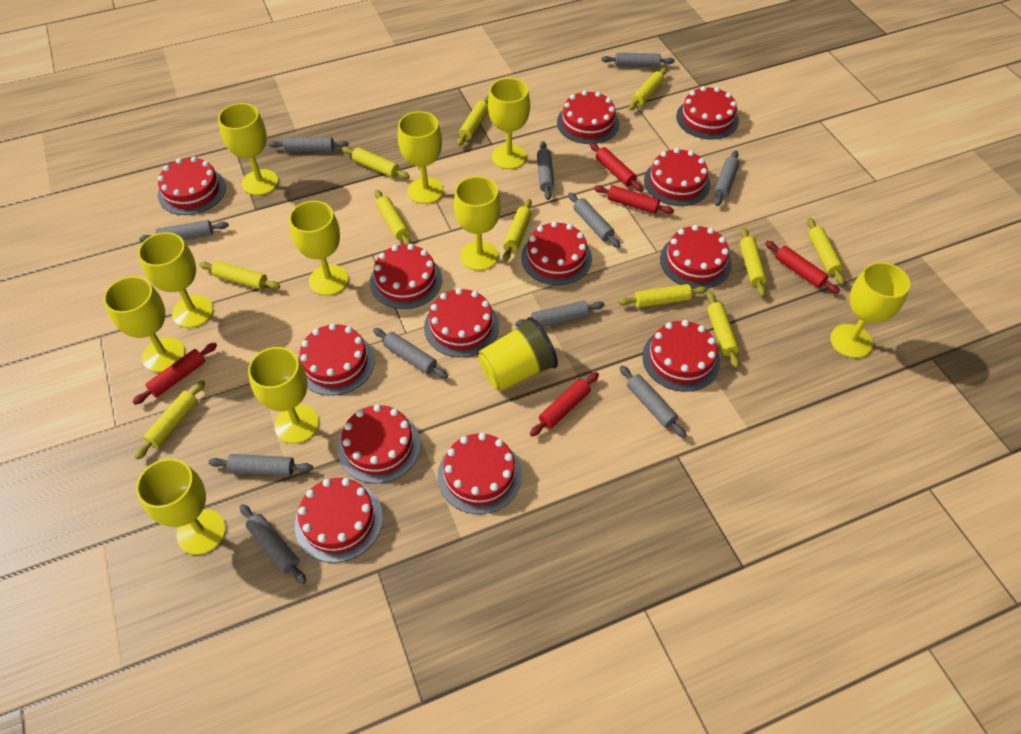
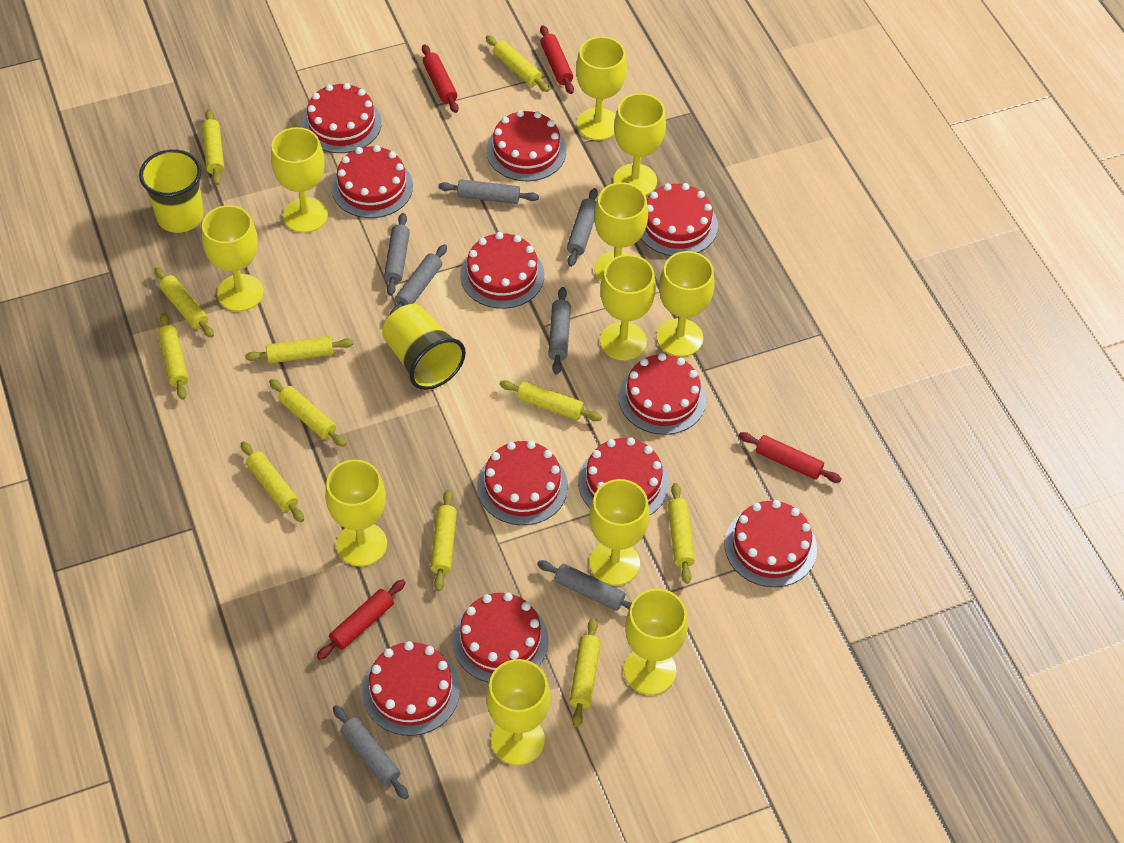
grey rolling pin: 11 -> 7
red cake: 13 -> 11
red rolling pin: 5 -> 4
yellow cup: 1 -> 2
yellow goblet: 10 -> 11

